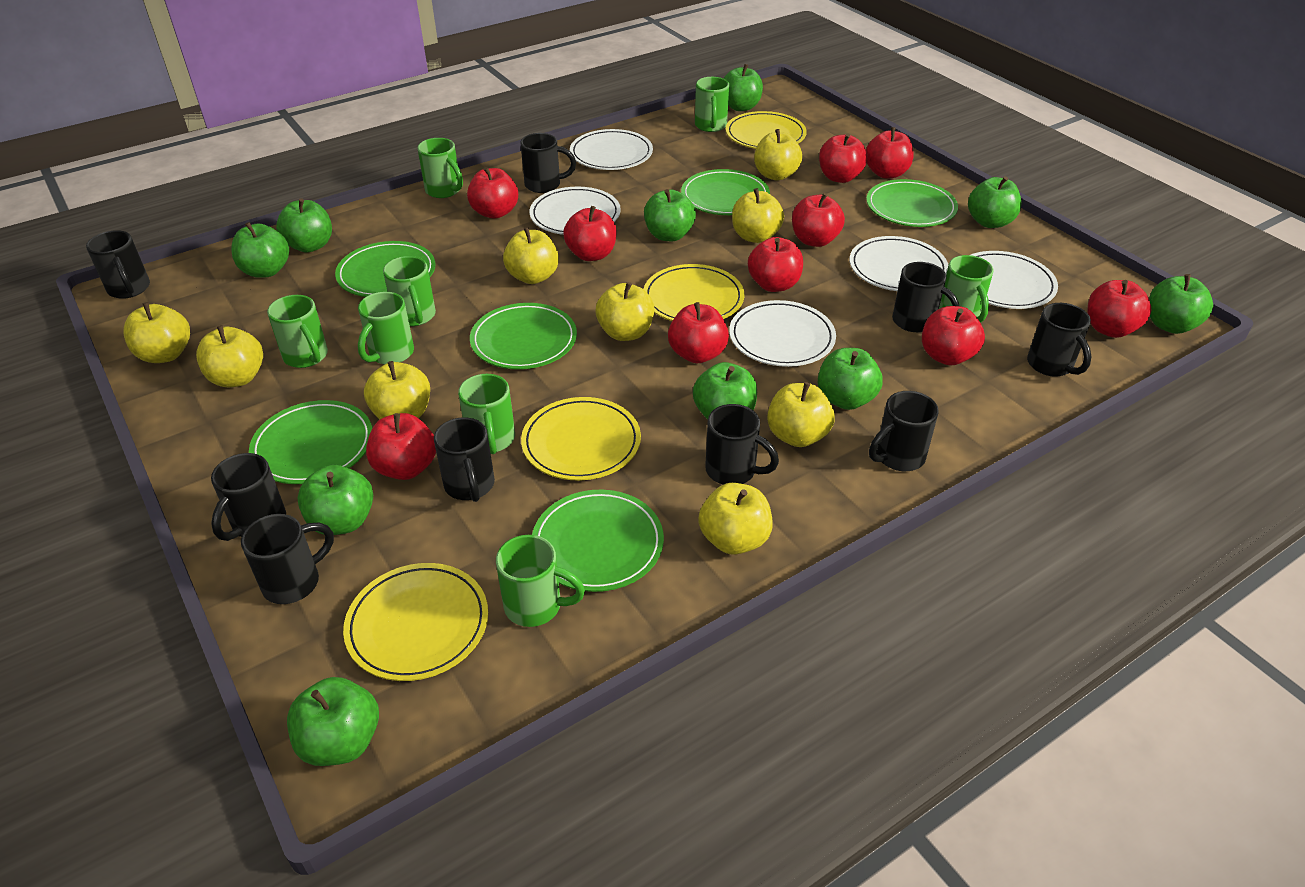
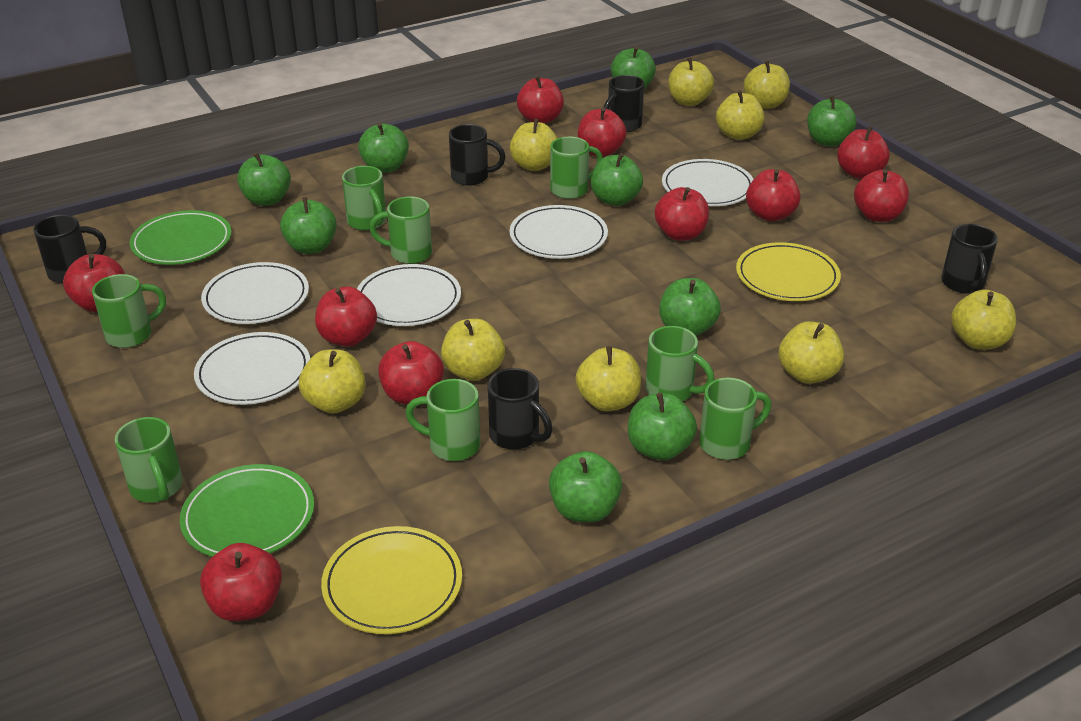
black mug: 9 -> 5
green apple: 10 -> 9
green plate: 6 -> 2
yellow plate: 4 -> 2

